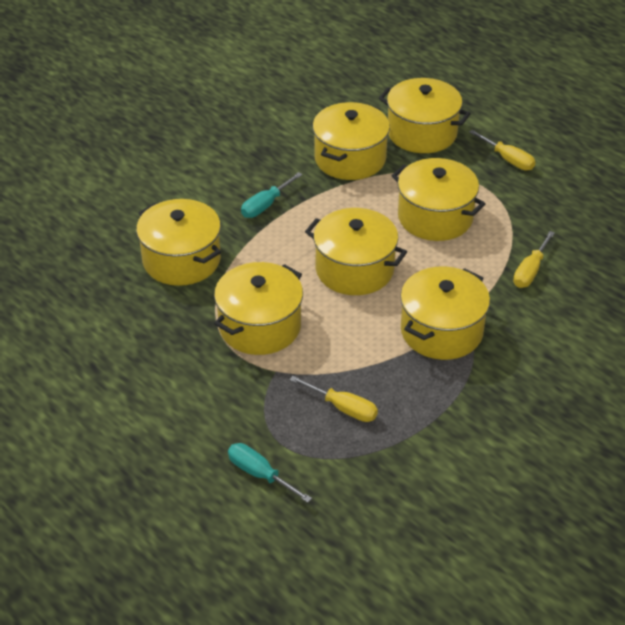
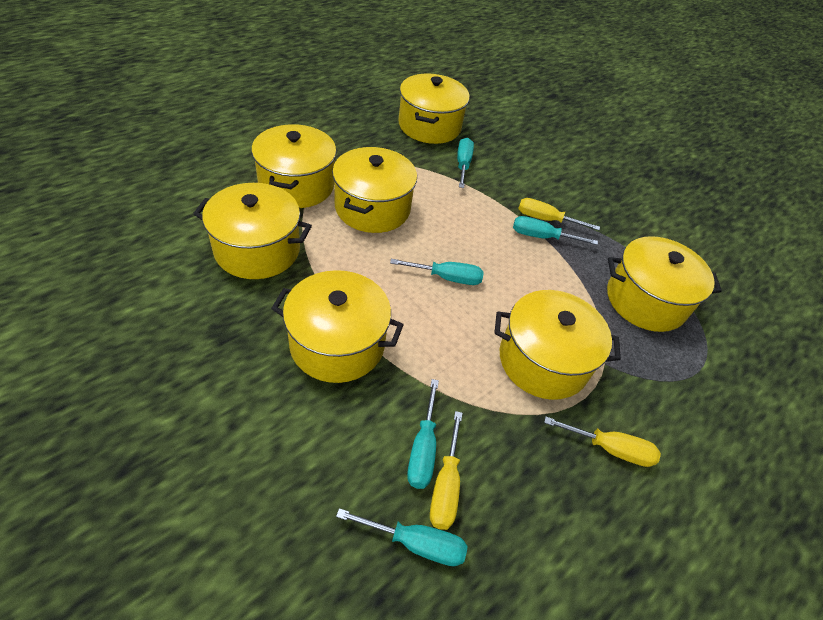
turquoise screwdriver: 2 -> 5

